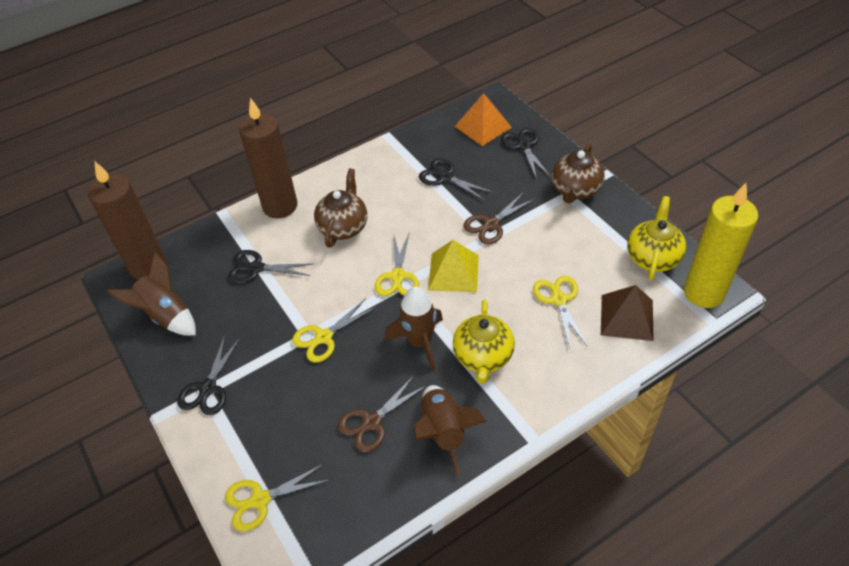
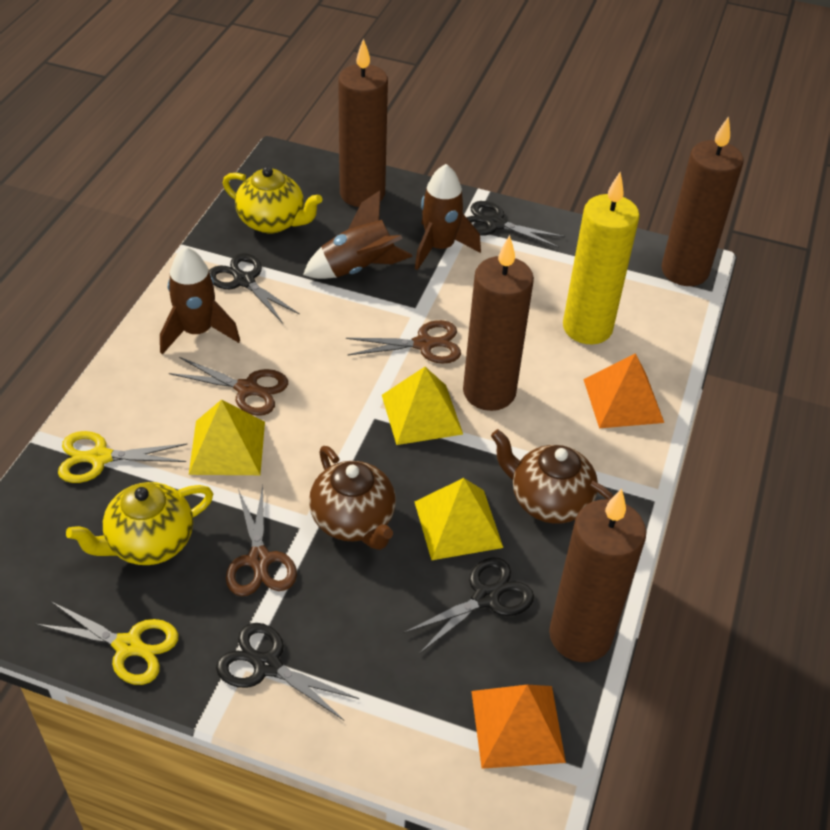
brown candle: 2 -> 4
brown pyramid: 1 -> 0
brown scissors: 2 -> 3
orange pyramid: 1 -> 2
yellow pyramid: 1 -> 3
yellow scissors: 4 -> 2

